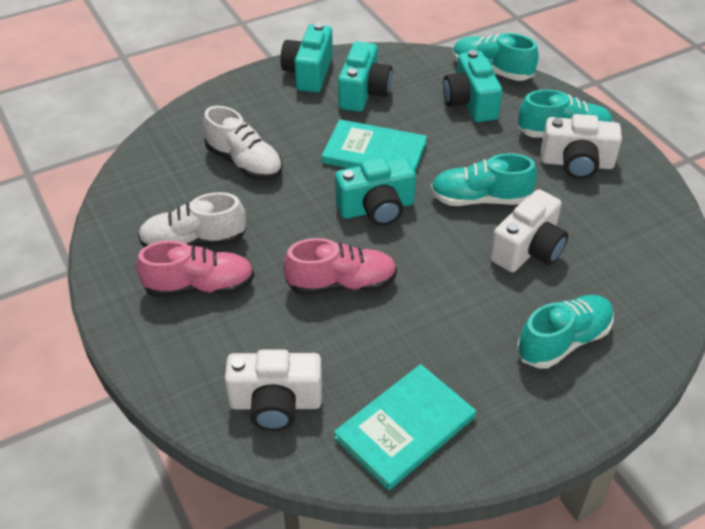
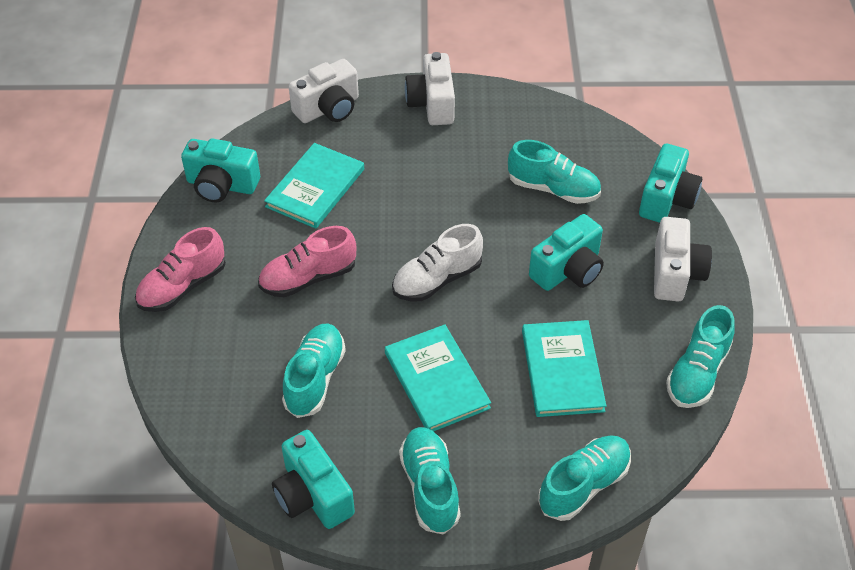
turquoise book: 2 -> 3
turquoise shoe: 4 -> 5
white shoe: 2 -> 1

